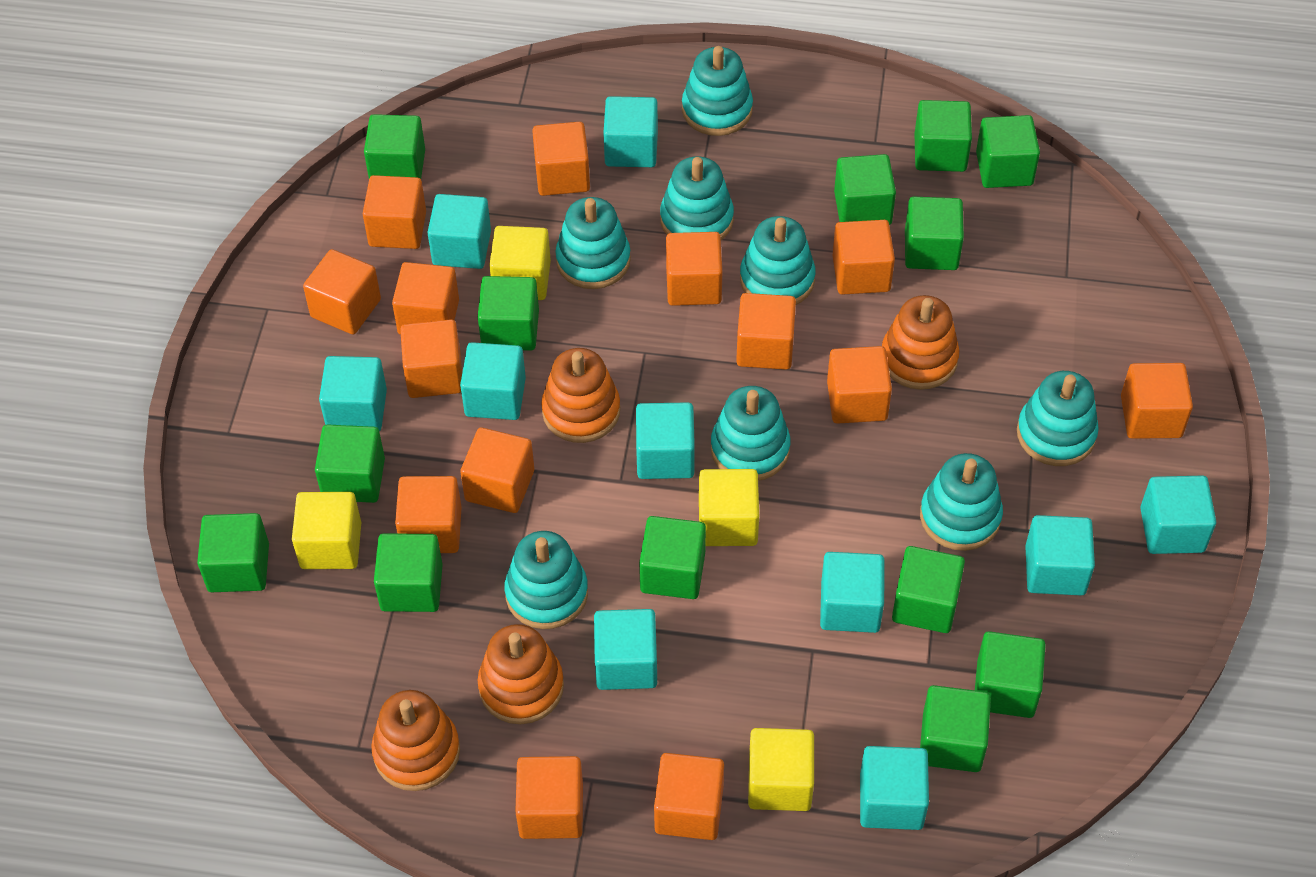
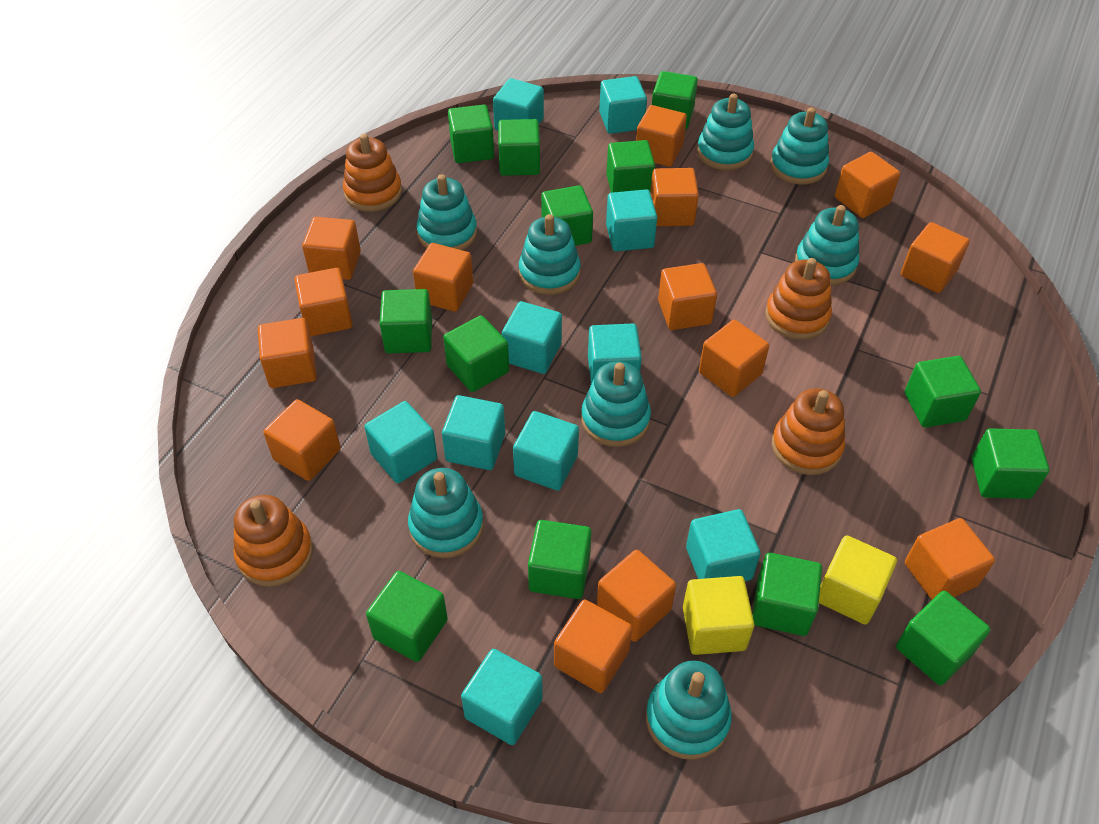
yellow cube: 4 -> 2

